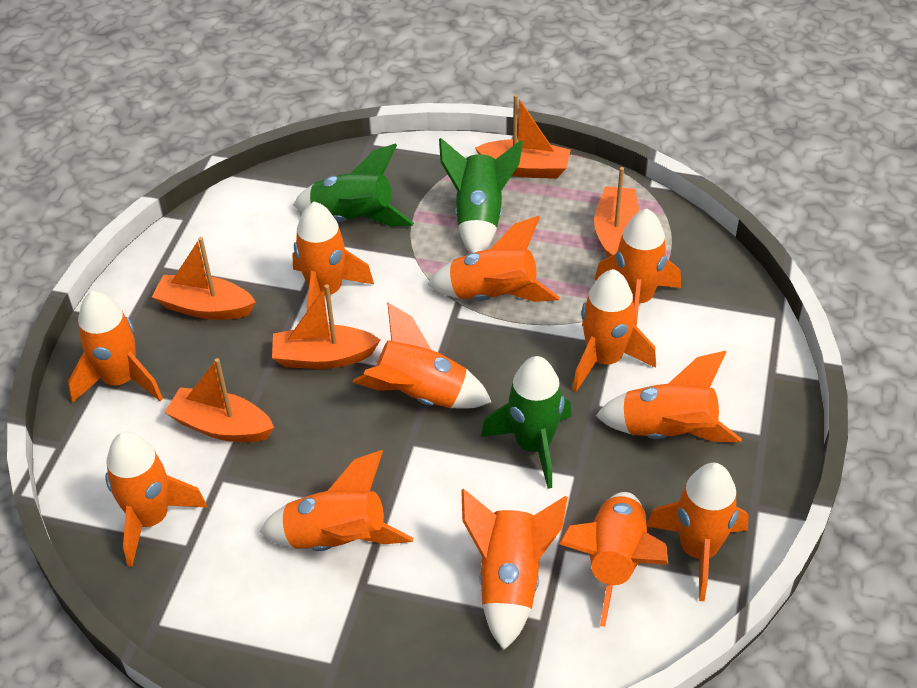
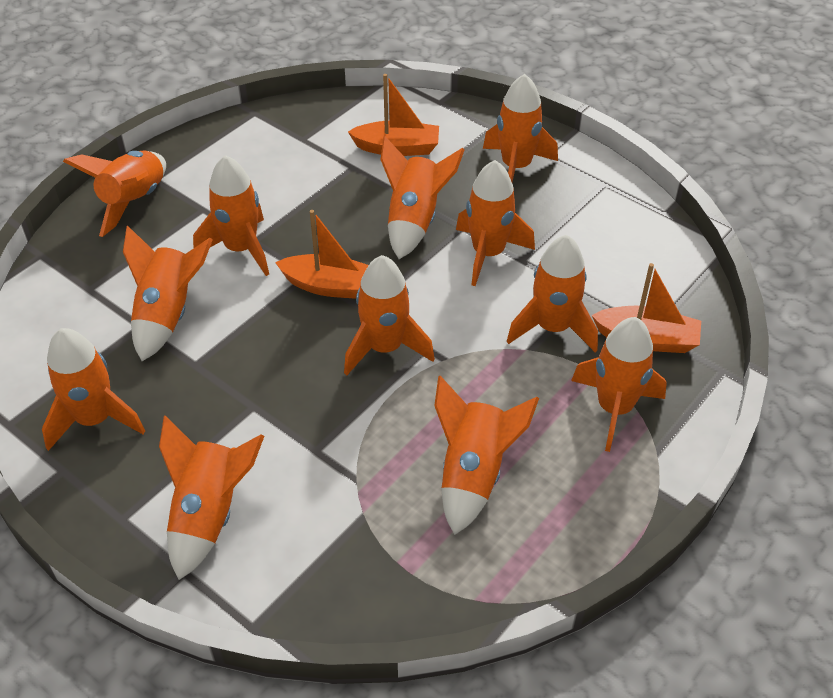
green rocket: 3 -> 0
orange boat: 5 -> 3

